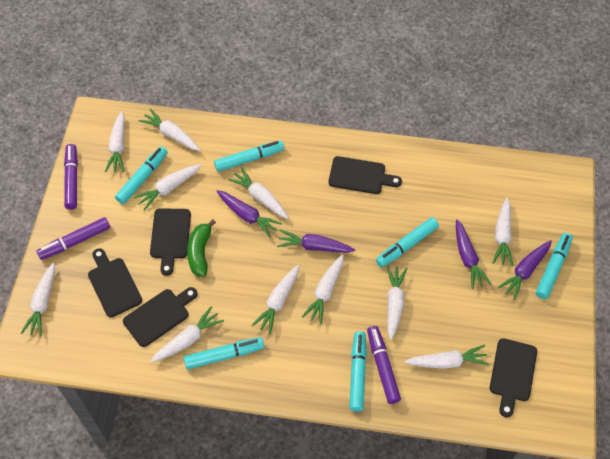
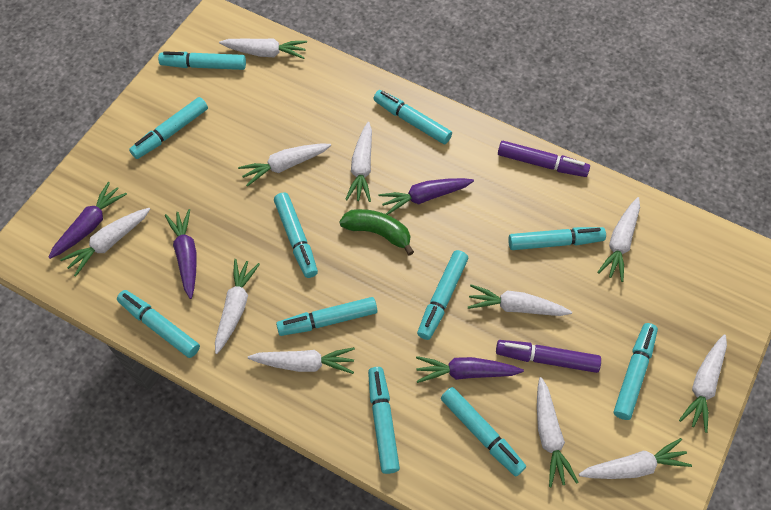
black cutting board: 5 -> 0
purple marker: 3 -> 2
turquoise marker: 6 -> 11

